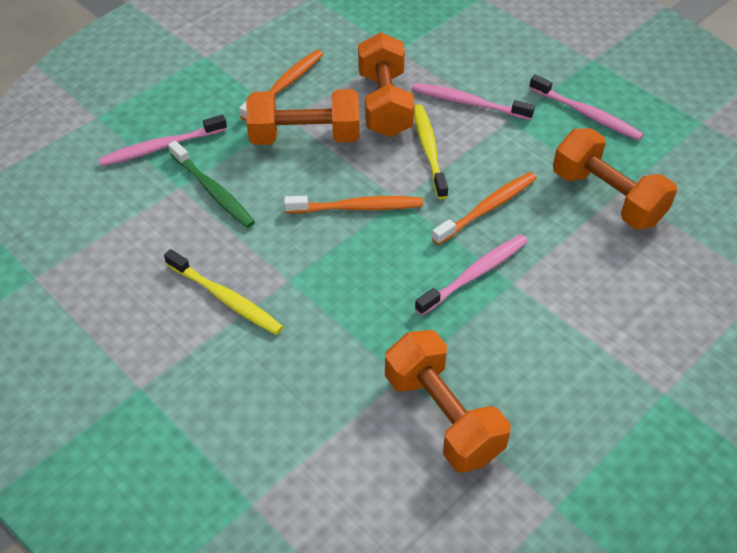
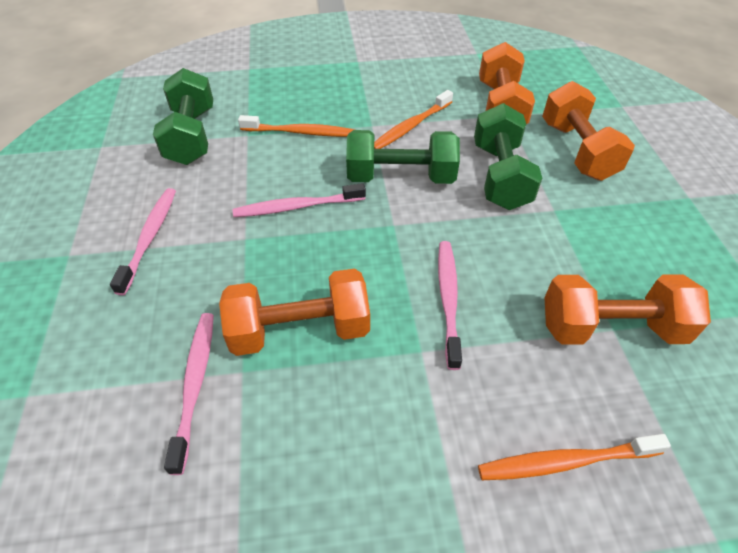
green dumbbell: 0 -> 3
green toothbrush: 1 -> 0
yellow toothbrush: 2 -> 0

